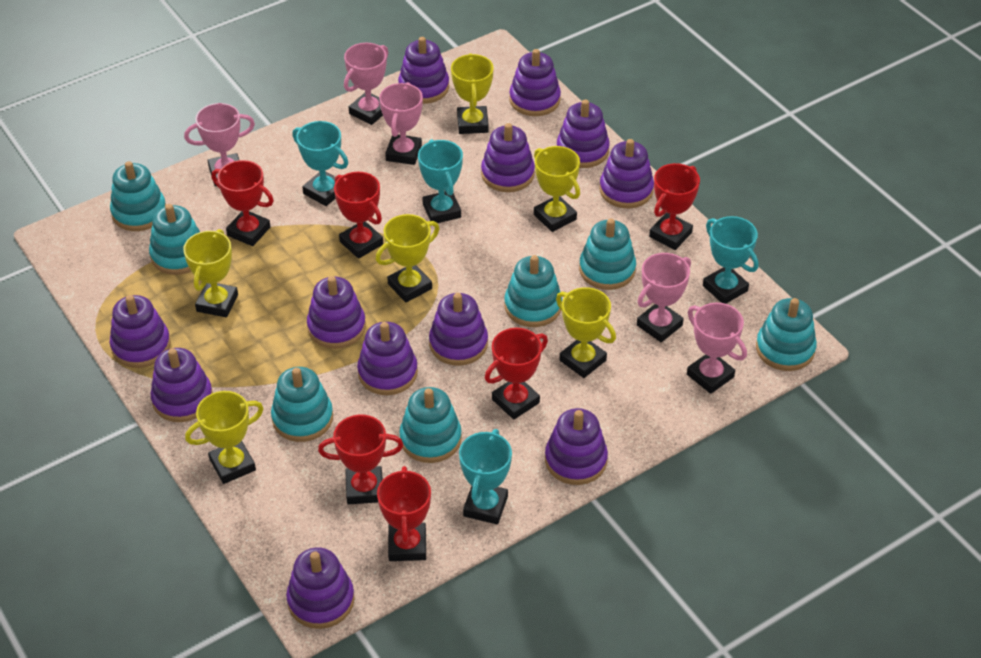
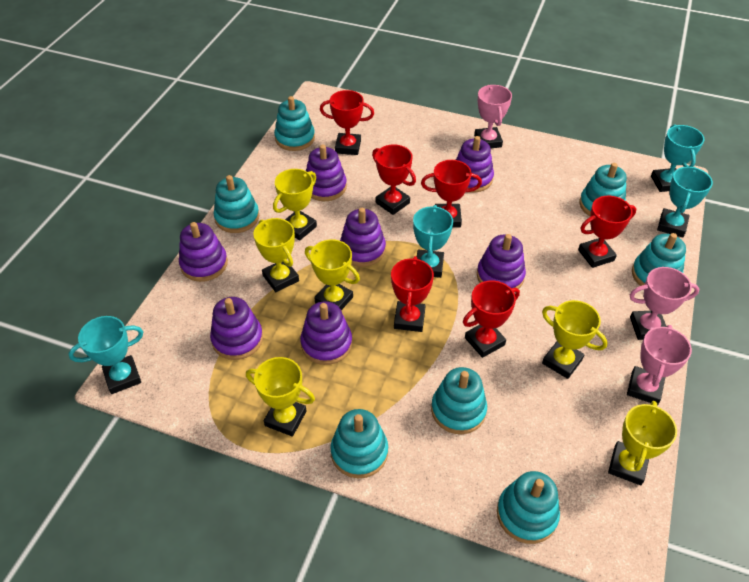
pink trophy: 5 -> 3
purple stacking toy: 12 -> 7

